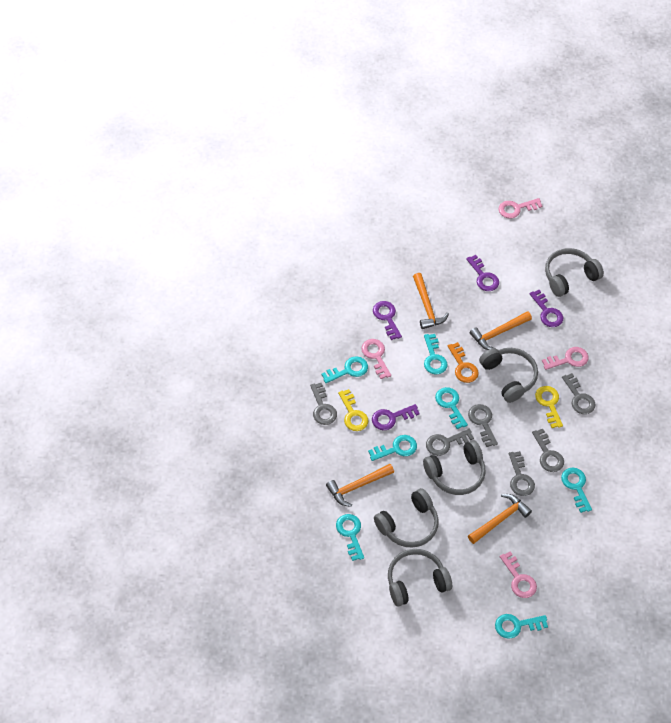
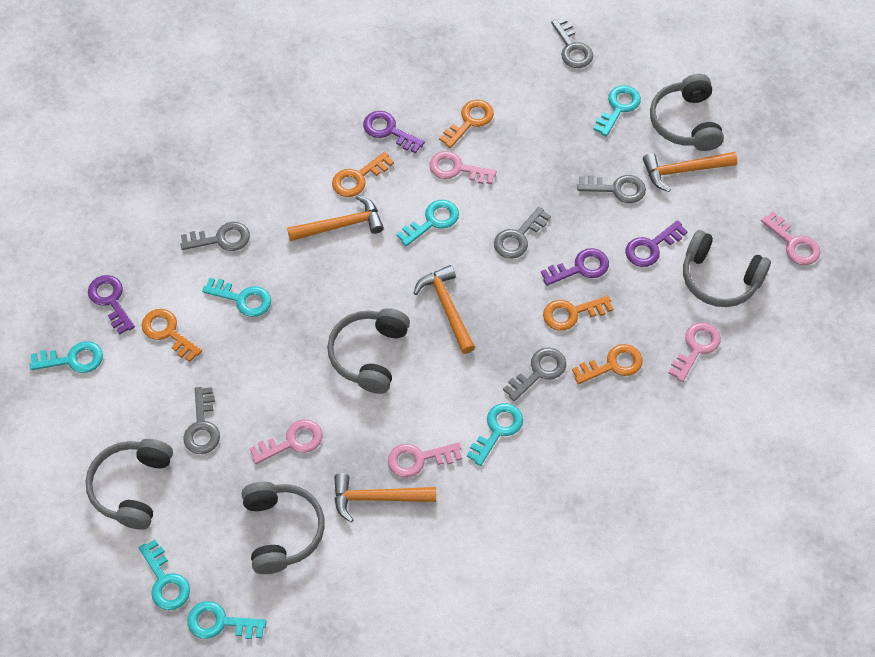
orange key: 1 -> 5
pink key: 4 -> 5
yellow key: 2 -> 0

